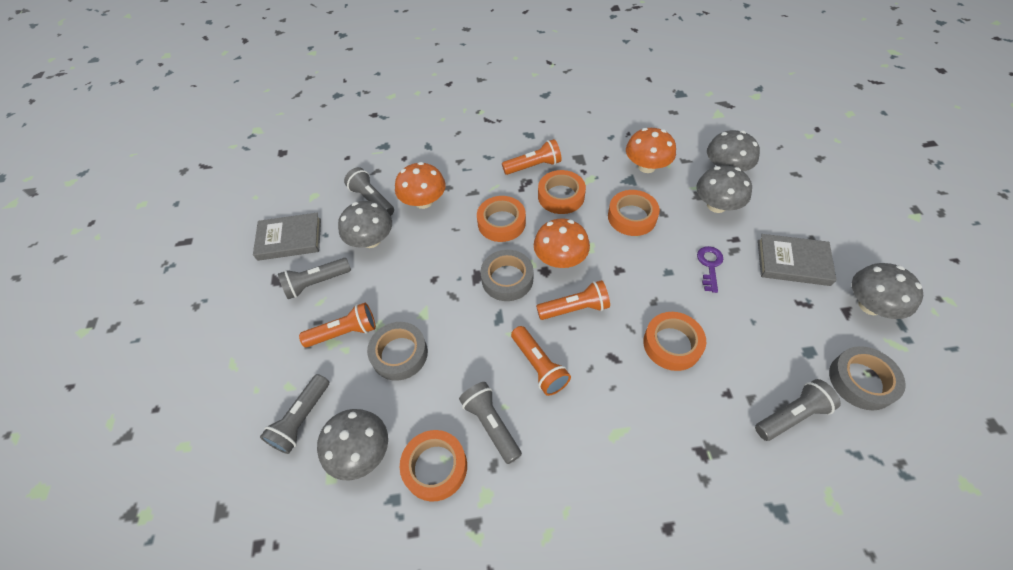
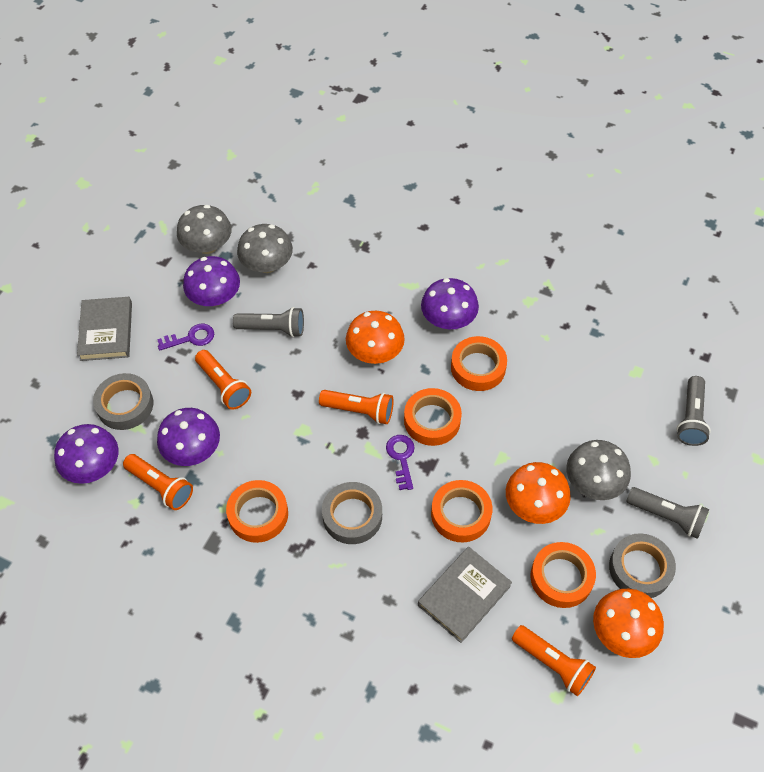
grey flashlight: 5 -> 3
grey mushroom: 5 -> 3
purple key: 1 -> 2
purple mushroom: 0 -> 4

